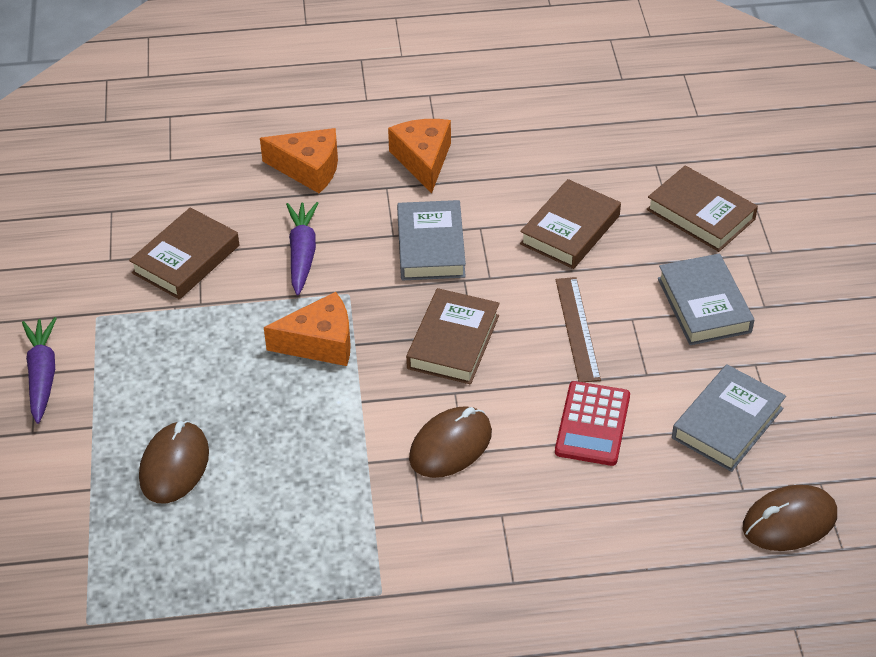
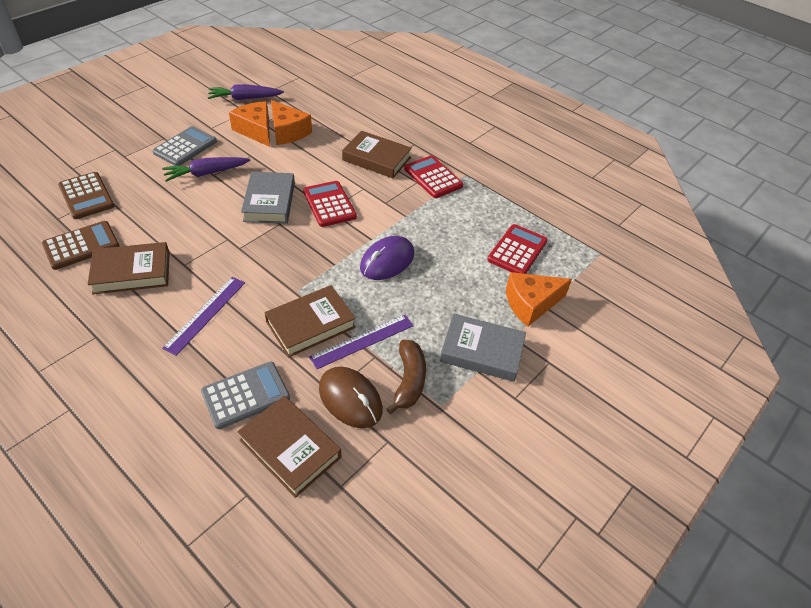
brown banana: 0 -> 1
brown calculator: 0 -> 2
brown mouse: 3 -> 1
brown ruler: 1 -> 0
grey book: 3 -> 2
grey calculator: 0 -> 2
purple mouse: 0 -> 1
purple ruler: 0 -> 2
red calculator: 1 -> 3

